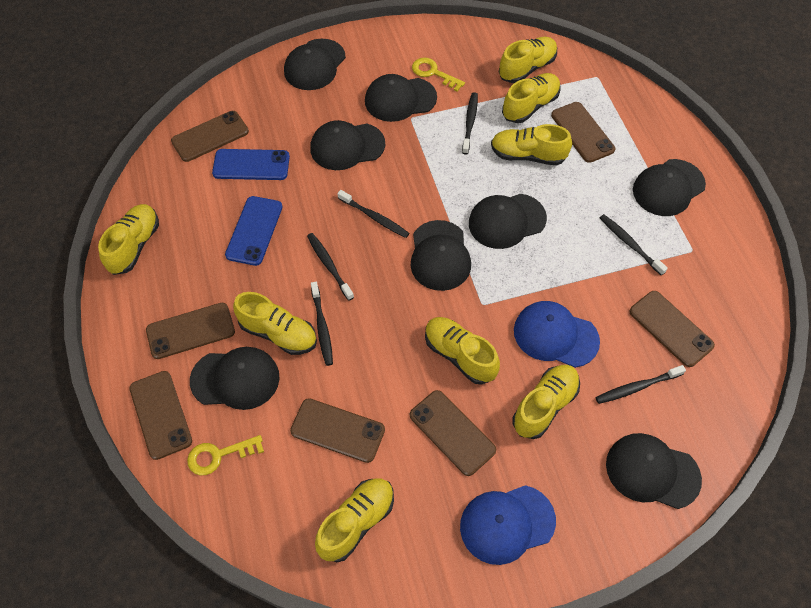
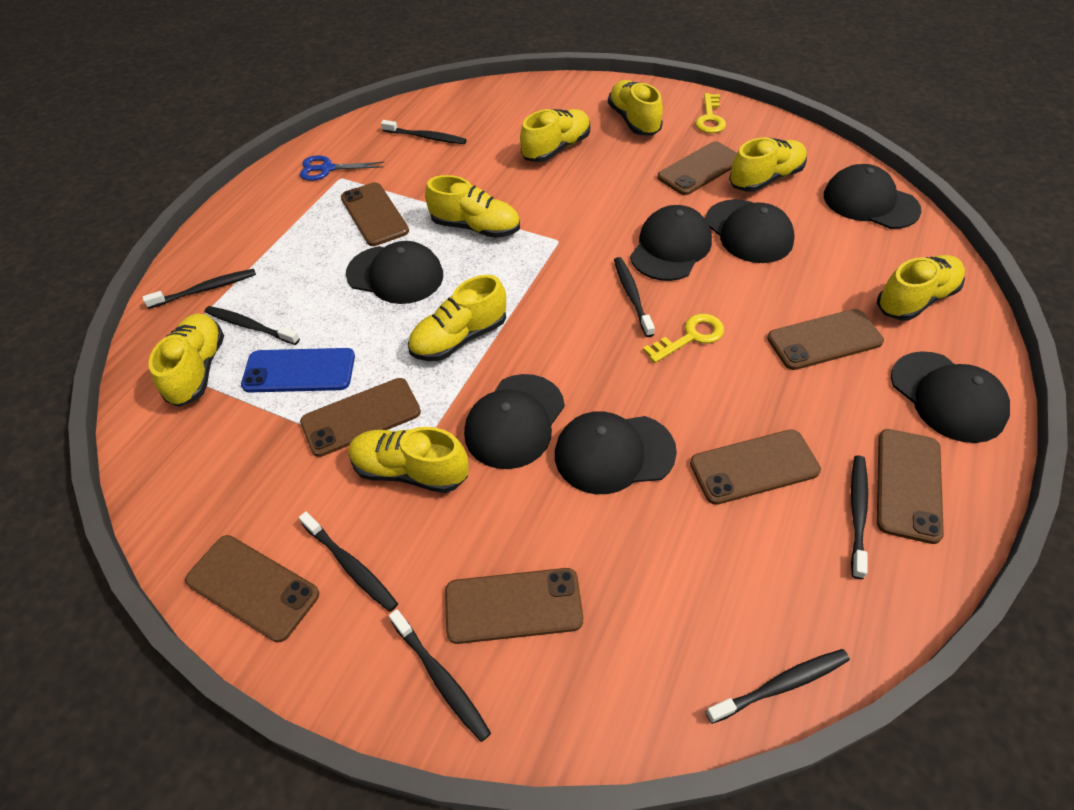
black cap: 8 -> 7
black toothbrush: 6 -> 8
blue cap: 2 -> 0
blue phone: 2 -> 1
blue scissors: 0 -> 1
brown phone: 7 -> 8

